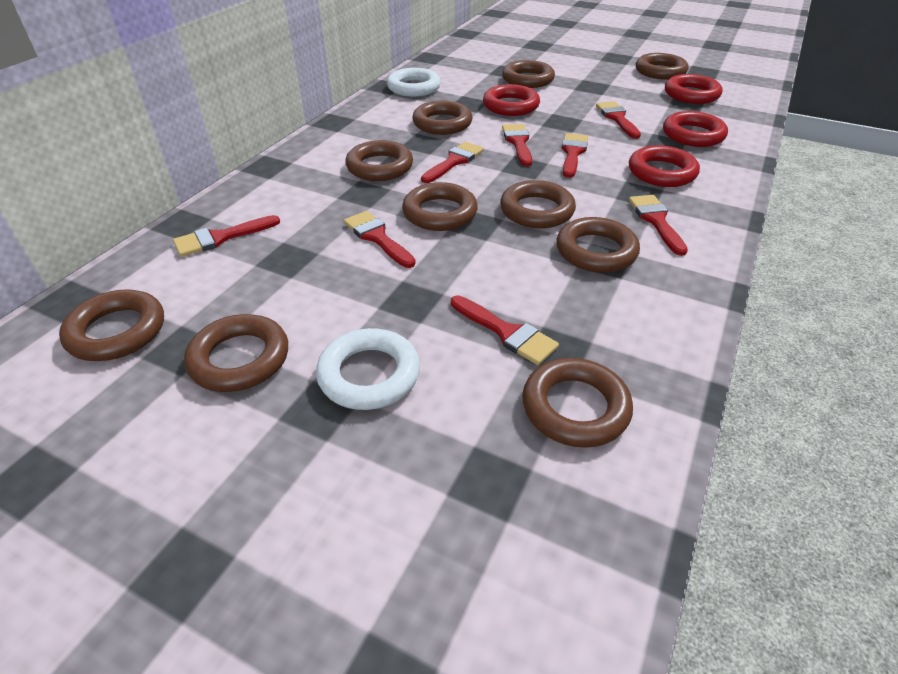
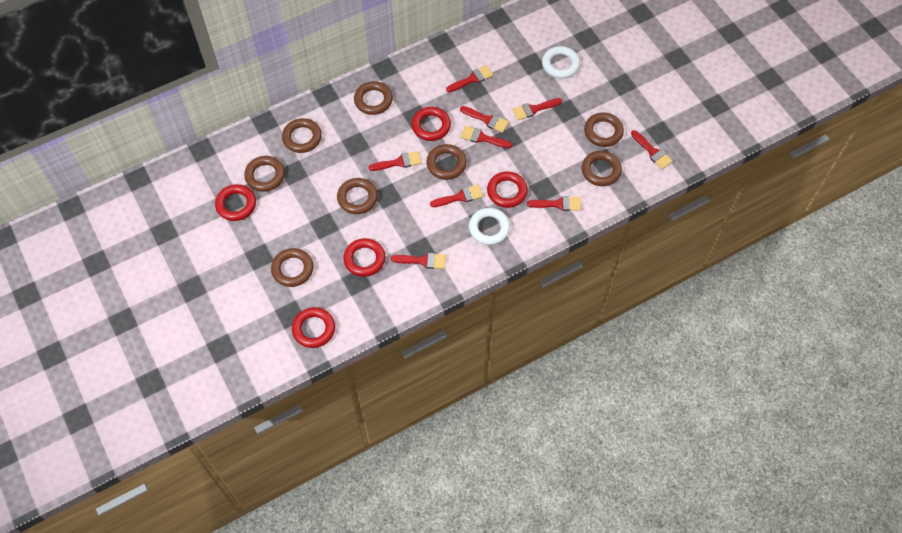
brown ring: 10 -> 8
red brush: 8 -> 9
red ring: 4 -> 5

